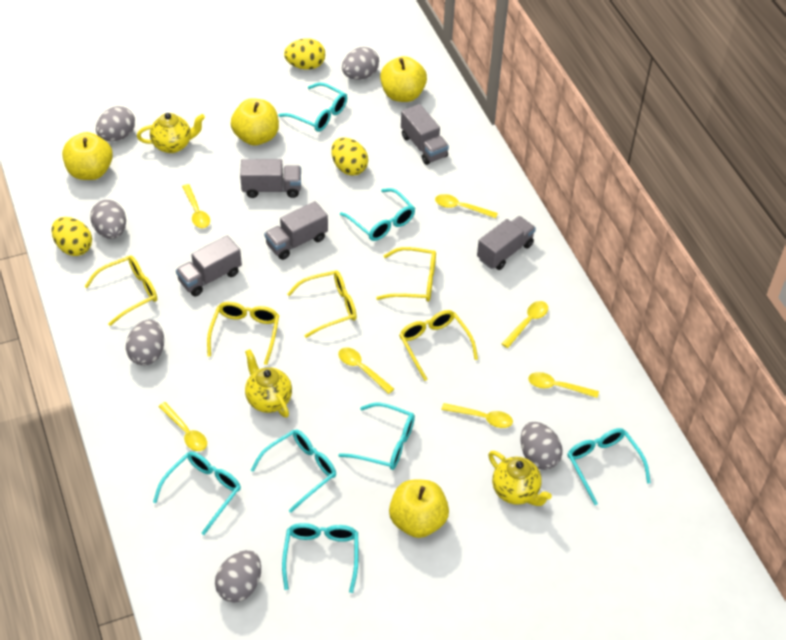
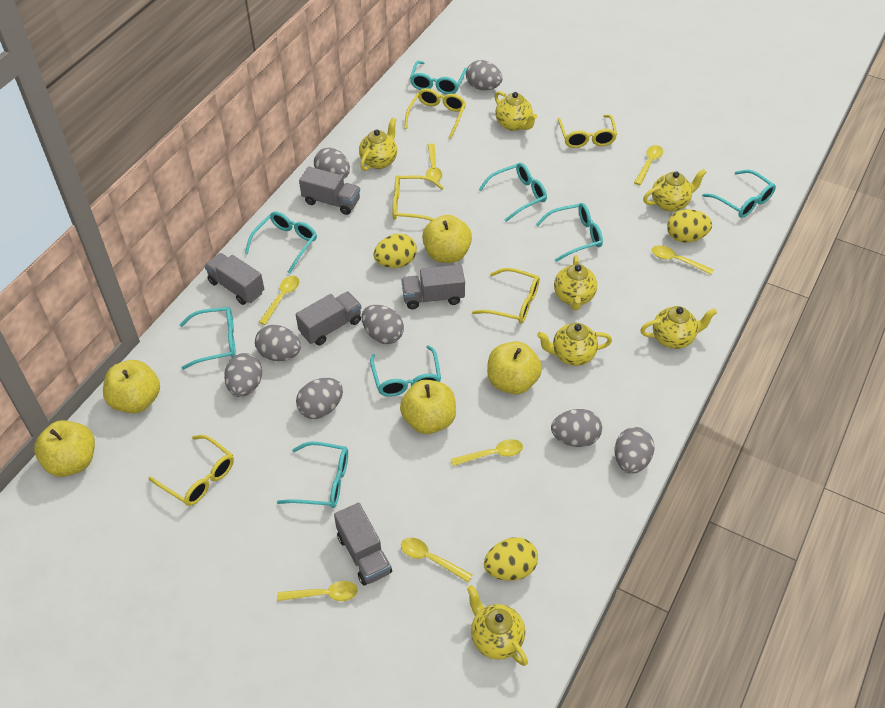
grey egg: 6 -> 8
turquoise glasses: 7 -> 8
yellow apple: 4 -> 5
yellow teapot: 3 -> 7

